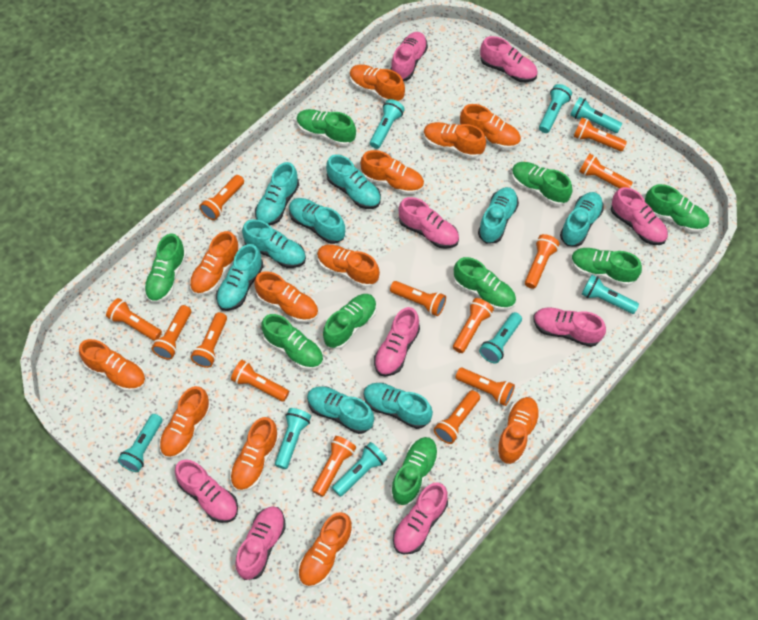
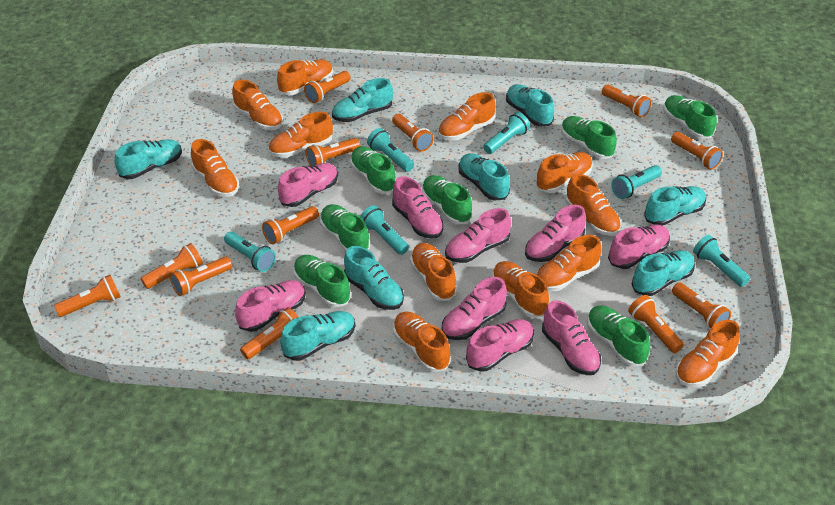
green shoe: 9 -> 7
orange flashlight: 13 -> 12
turquoise flashlight: 8 -> 6
turquoise shoe: 9 -> 8

